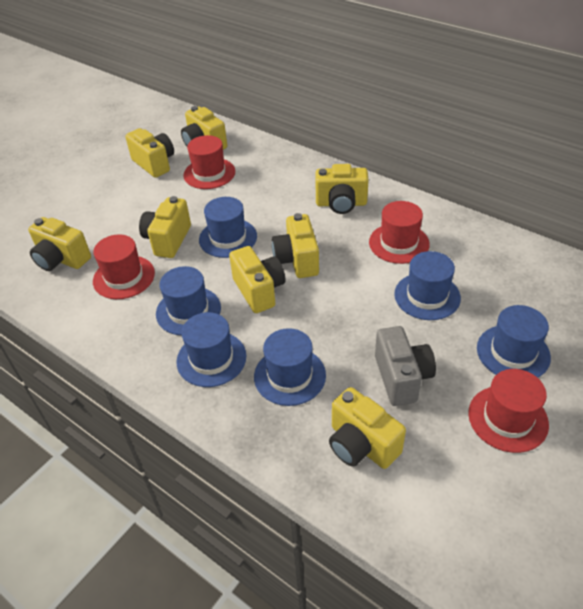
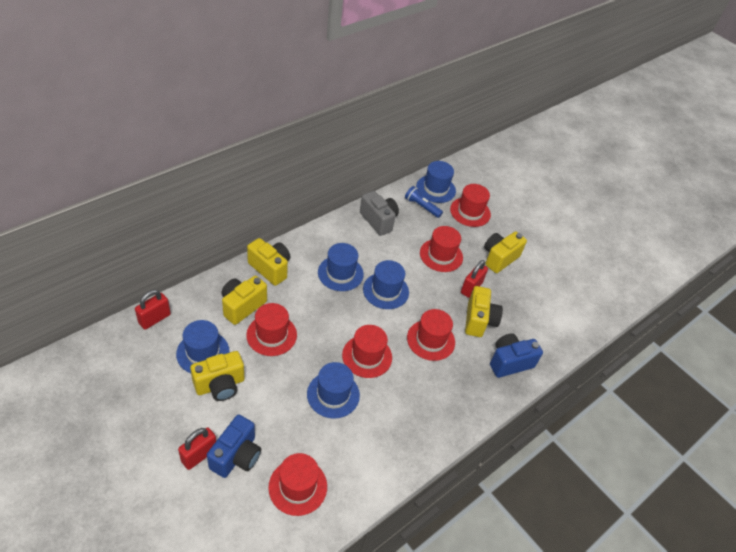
blue camera: 0 -> 2
blue flashlight: 0 -> 1
blue hat: 6 -> 5
red hat: 4 -> 6
red padlock: 0 -> 3
yellow camera: 8 -> 5

